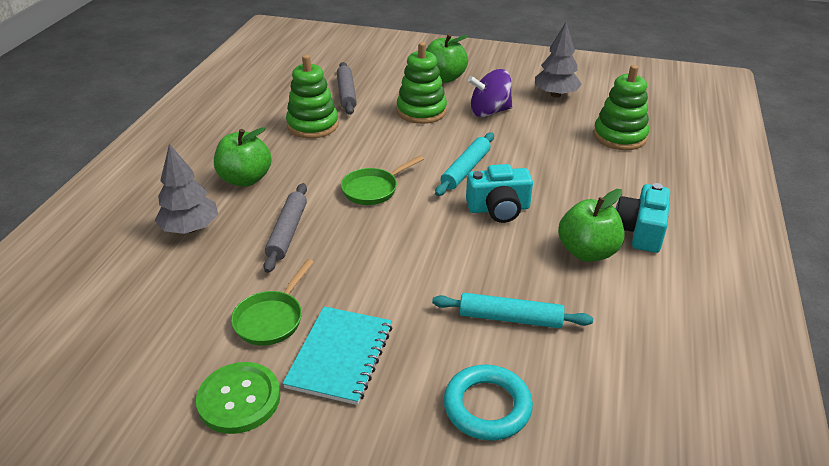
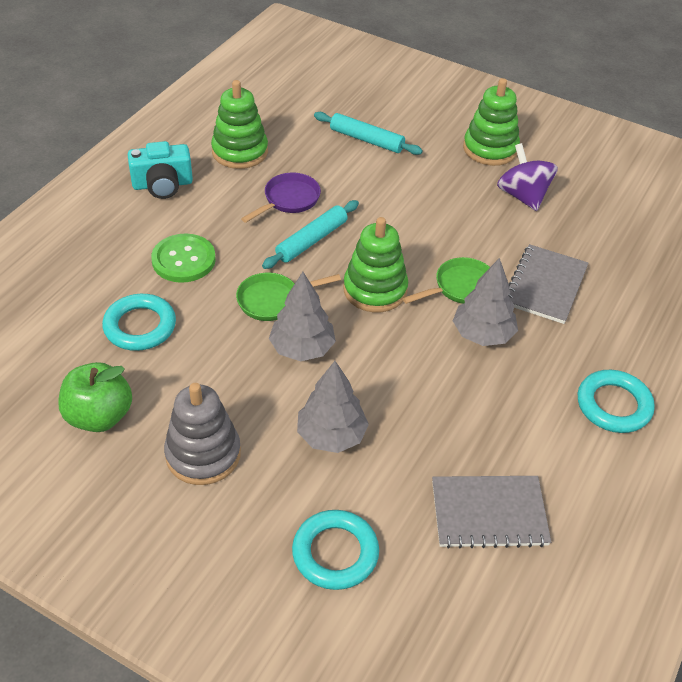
green apple: 3 -> 1
grey notebook: 0 -> 2
grey rolling pin: 2 -> 0
grey stacking toy: 0 -> 1
grey tree: 2 -> 3
purple pan: 0 -> 1
turquoise camera: 2 -> 1
turquoise notebook: 1 -> 0
turquoise ring: 1 -> 3

